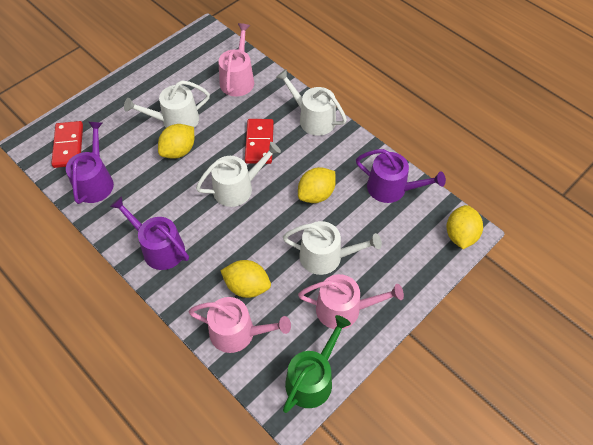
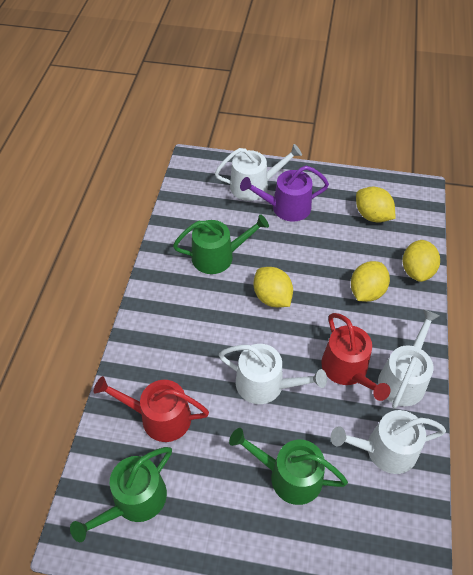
green watering can: 1 -> 3
pink watering can: 3 -> 0
purple watering can: 3 -> 1
red domino: 2 -> 0
red watering can: 0 -> 2

